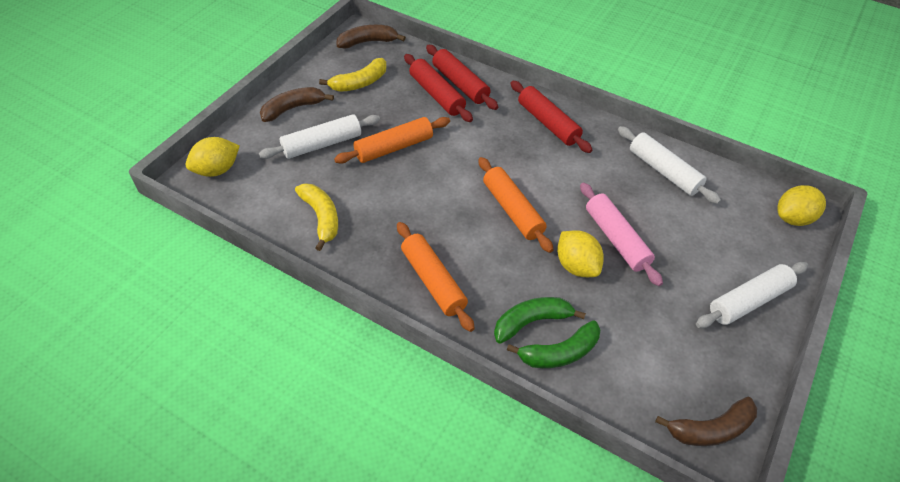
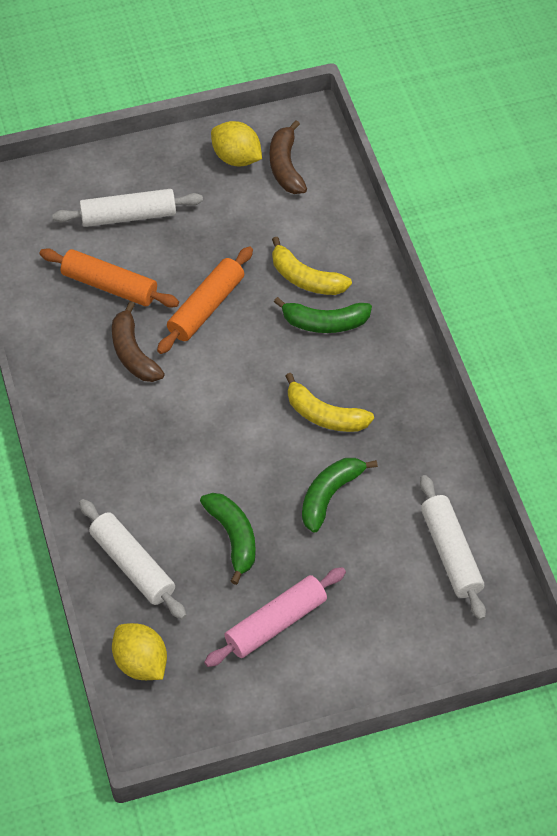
brown banana: 3 -> 2
green banana: 2 -> 3
orange rolling pin: 3 -> 2
red rolling pin: 3 -> 0
yellow lemon: 3 -> 2

